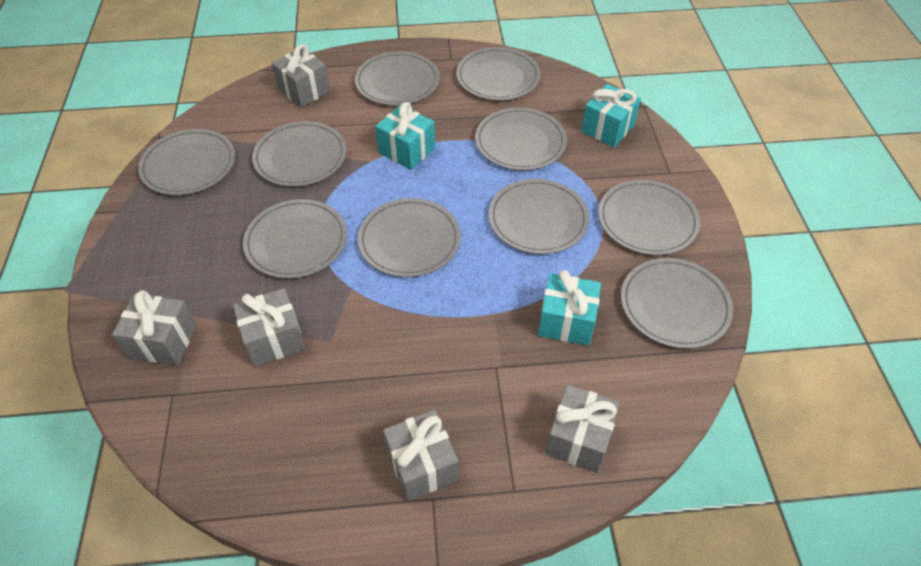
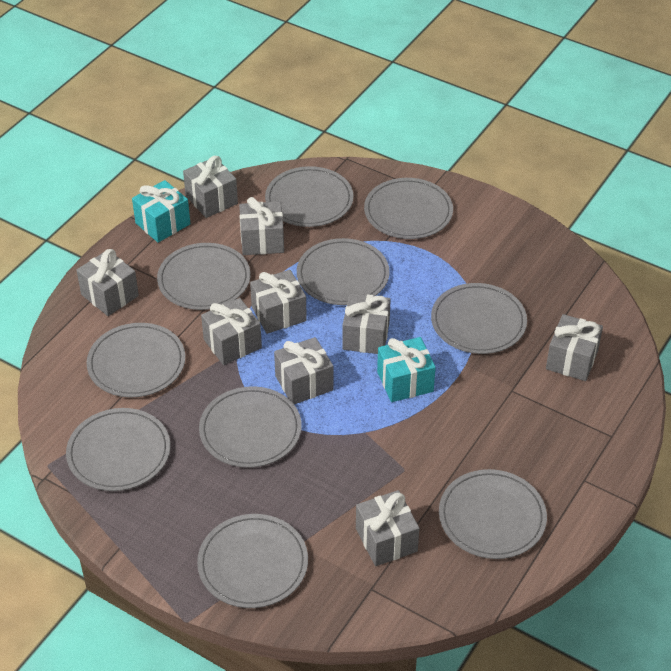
grey gift: 5 -> 9
turquoise gift: 3 -> 2

